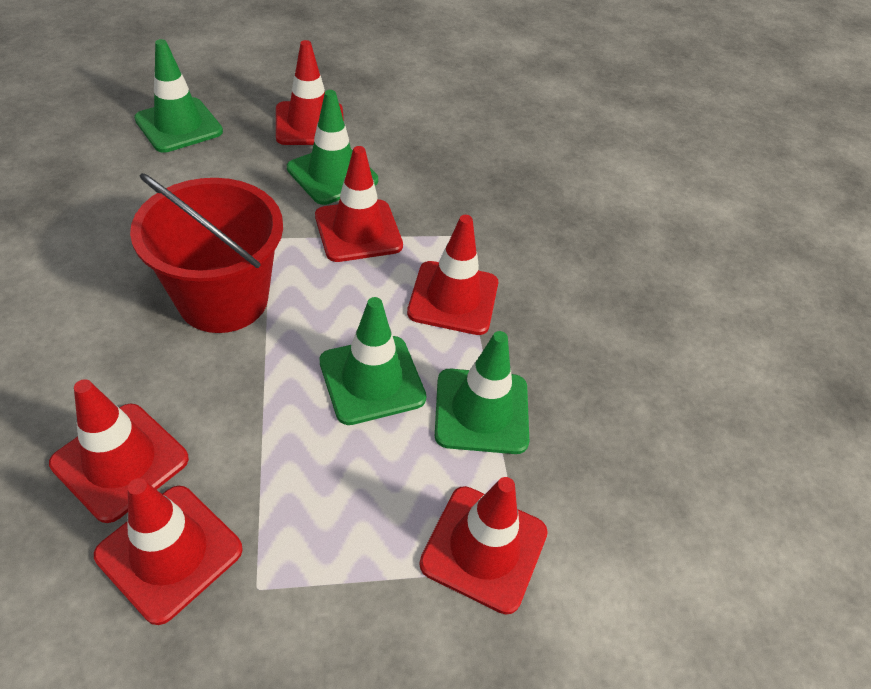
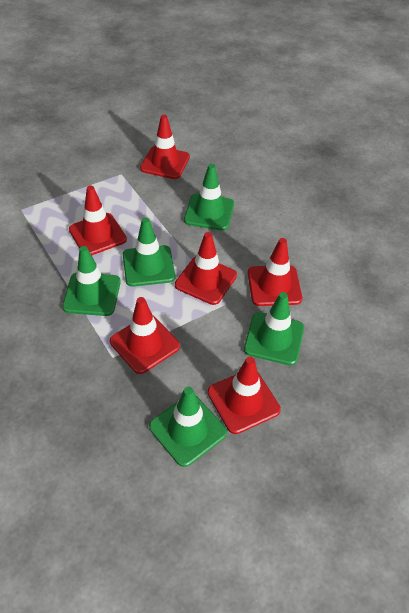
green traffic cone: 4 -> 5
red bucket: 1 -> 0

